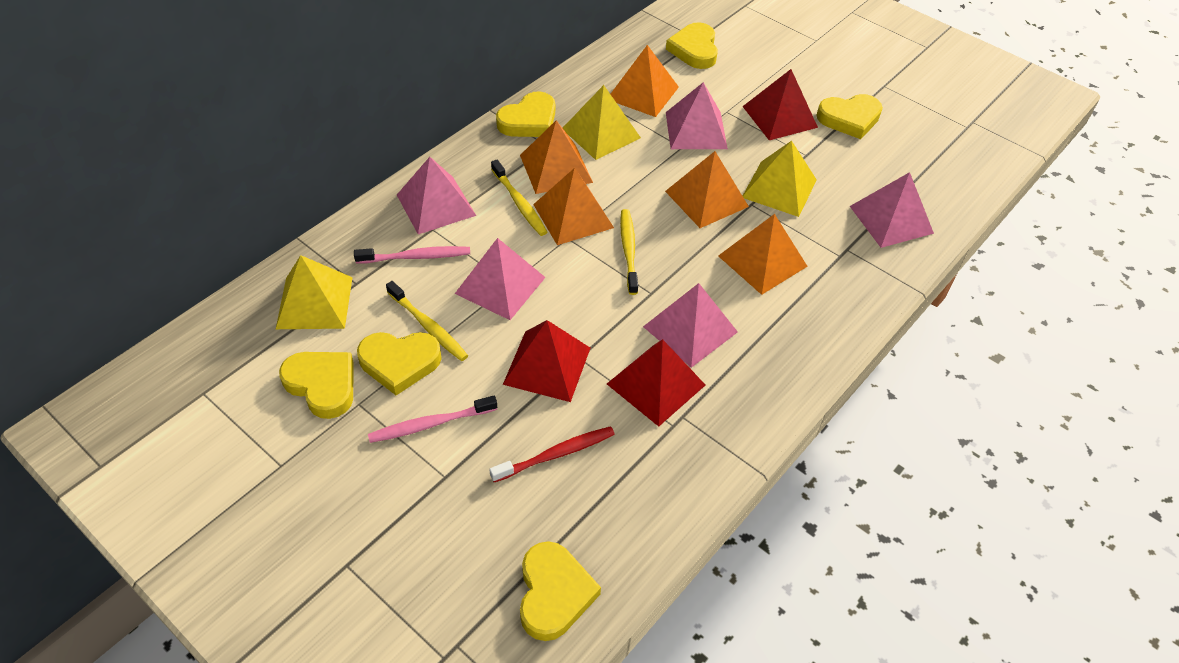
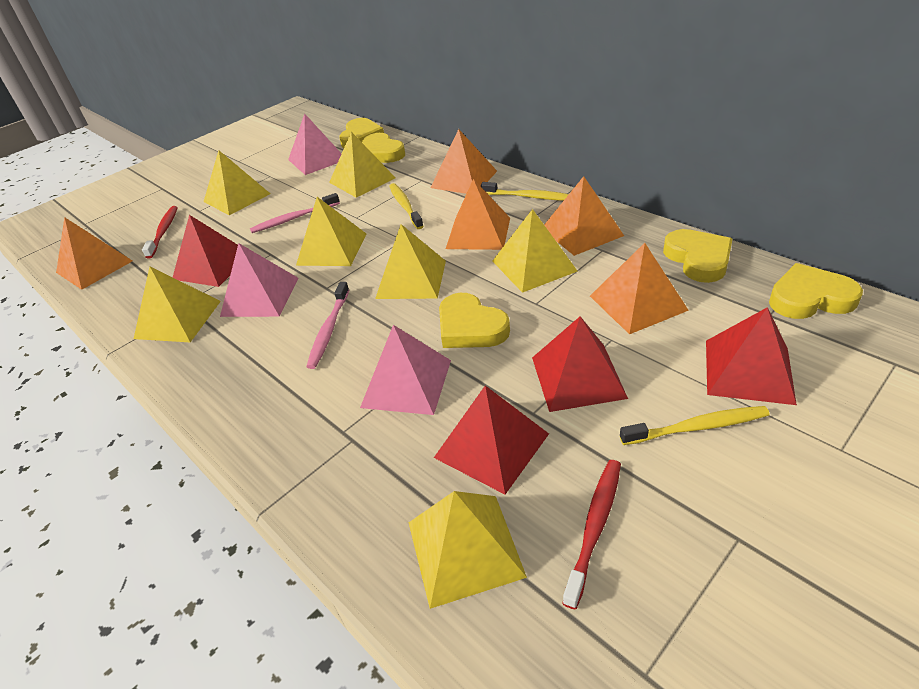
pink pyramid: 5 -> 3
red pyramid: 3 -> 4
red toothbrush: 1 -> 2
yellow heart: 6 -> 5
yellow pyramid: 3 -> 7

